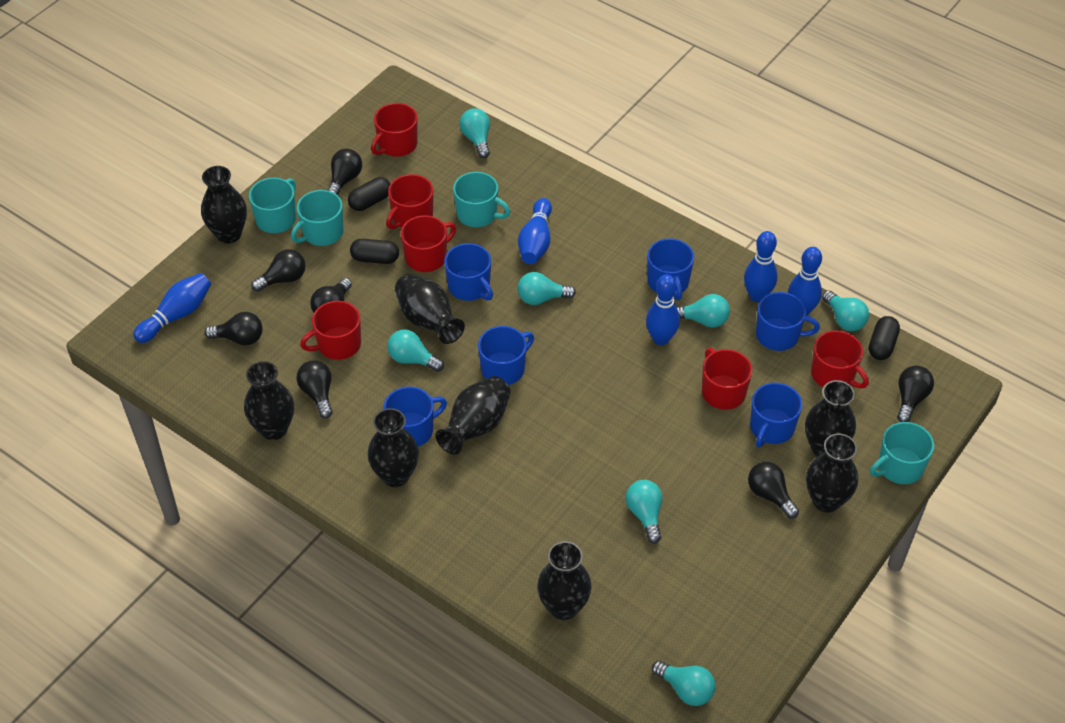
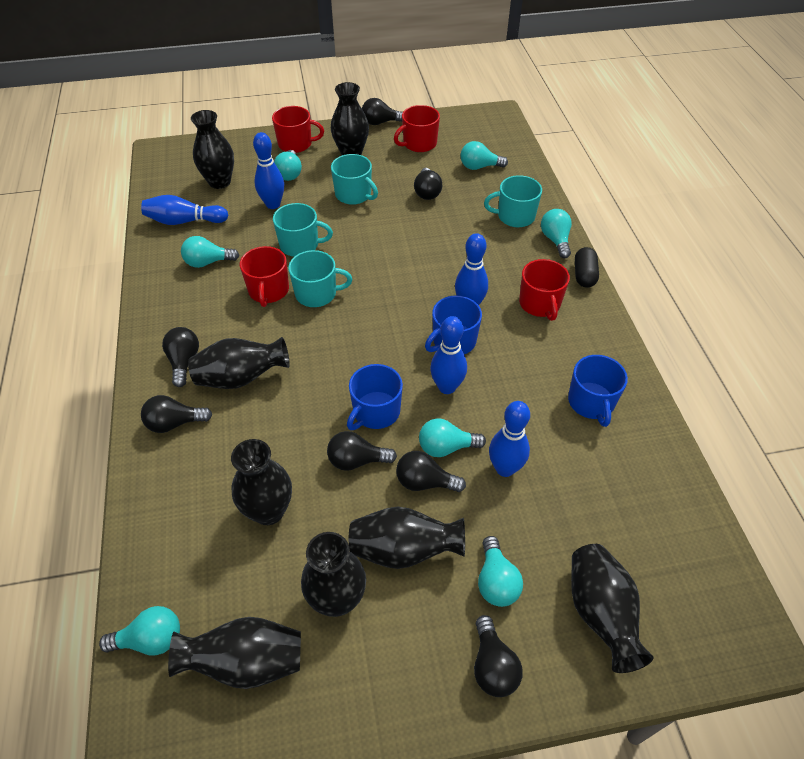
black capsule: 3 -> 1
blue mug: 6 -> 3
red mug: 6 -> 4

